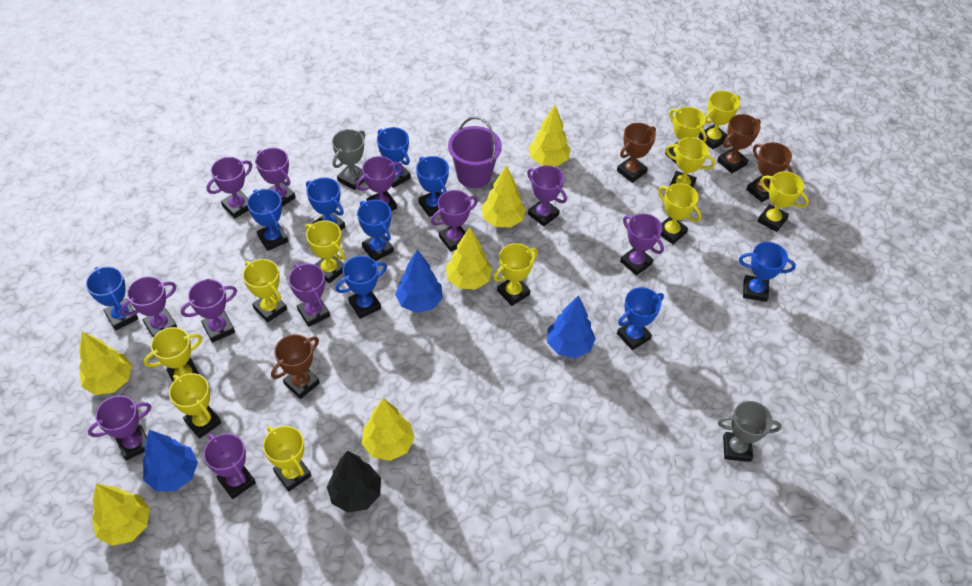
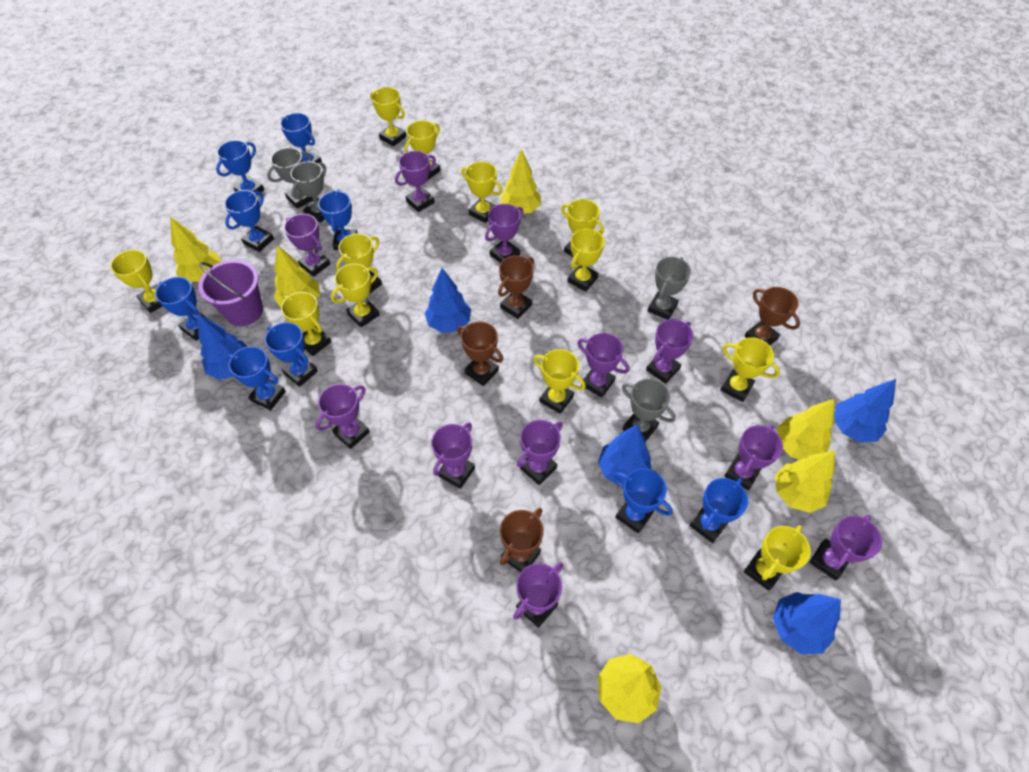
black tree: 1 -> 0
blue tree: 3 -> 5
grey trophy: 2 -> 4
yellow trophy: 11 -> 12

